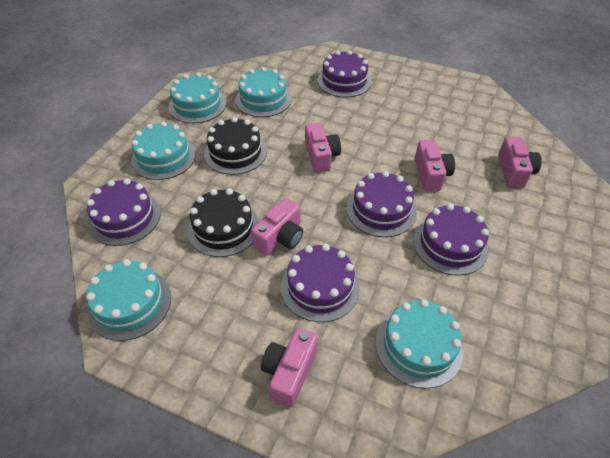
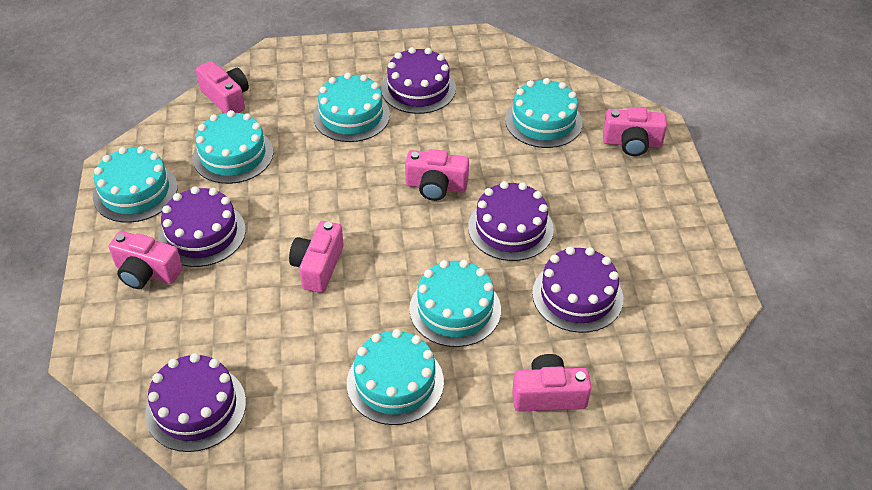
black cake: 2 -> 0
pink camera: 5 -> 6
turquoise cake: 5 -> 6

